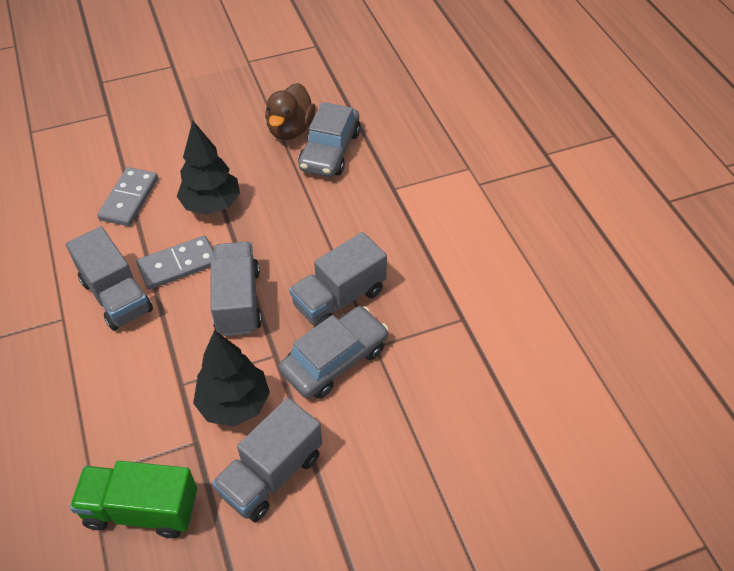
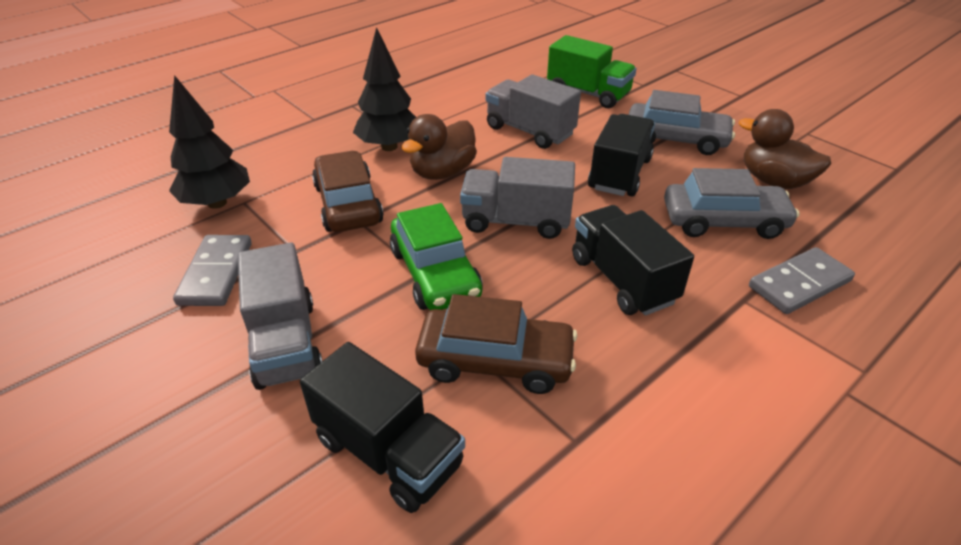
black truck: 0 -> 3
brown car: 0 -> 2
brown duck: 1 -> 2
green car: 0 -> 1
grey truck: 4 -> 3

